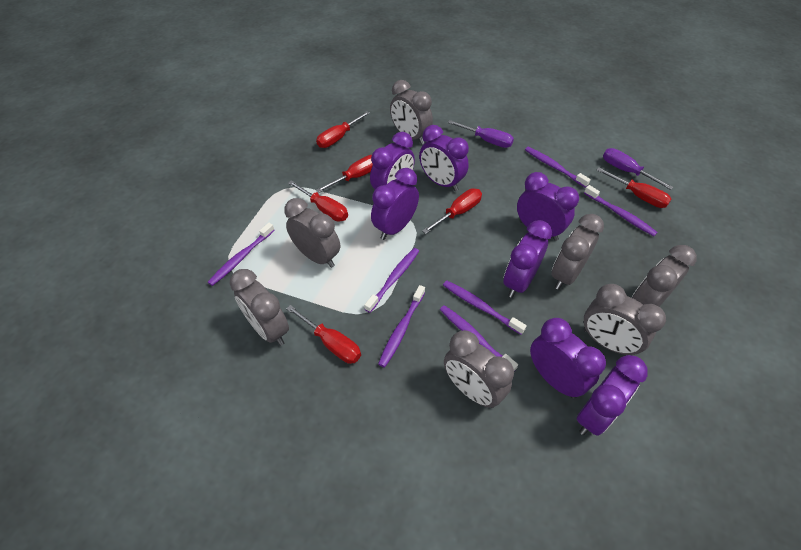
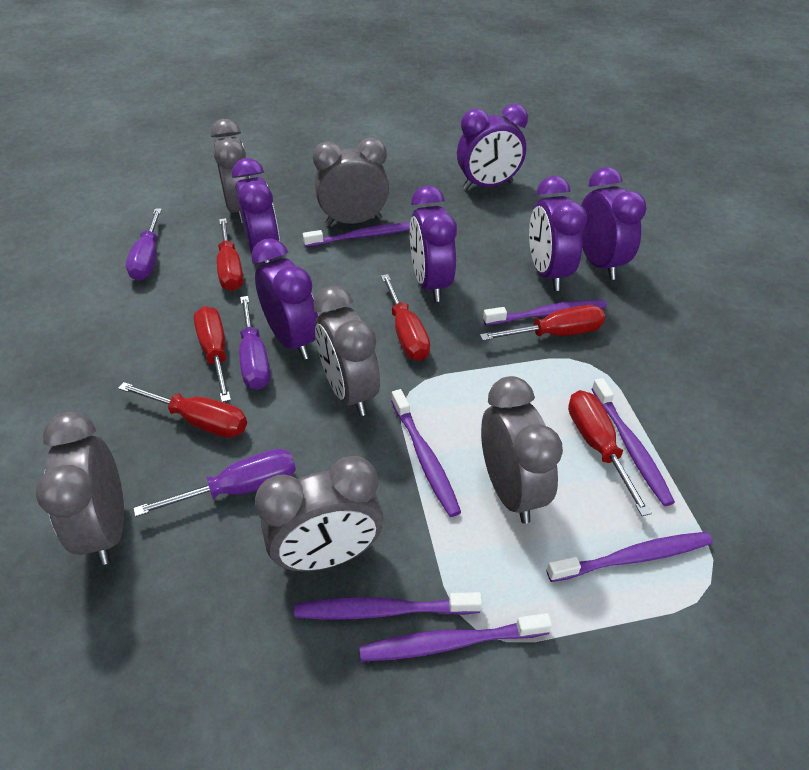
grey clock: 7 -> 6
purple clock: 7 -> 6
purple screwdriver: 2 -> 3

